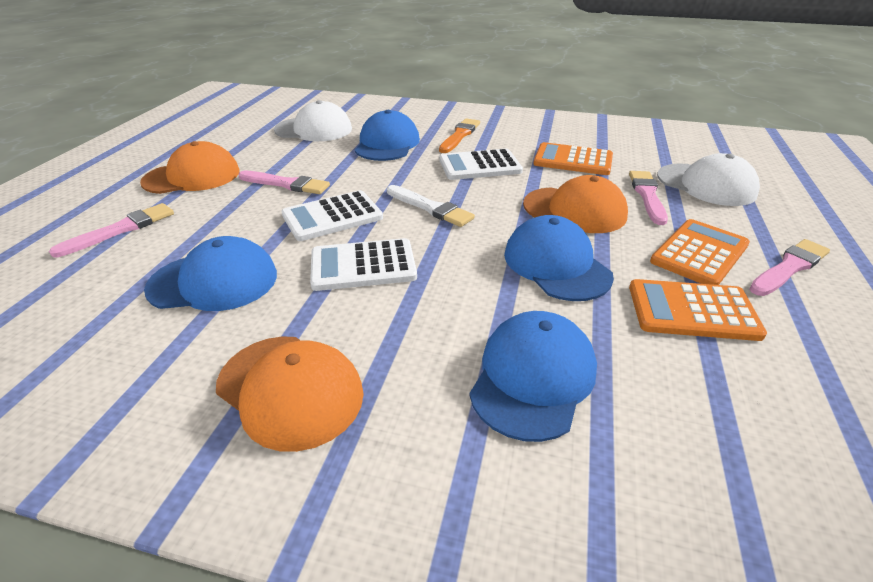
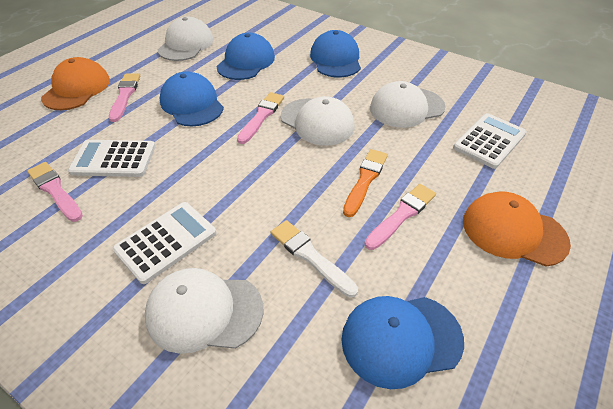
orange calculator: 3 -> 0
orange cap: 3 -> 2
white cap: 2 -> 4

